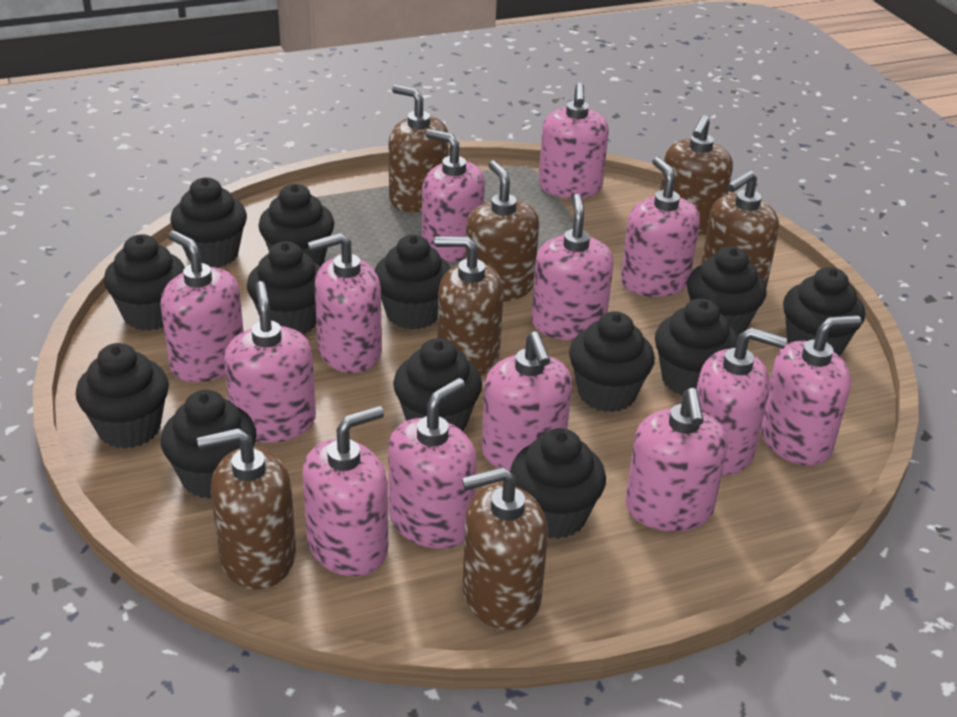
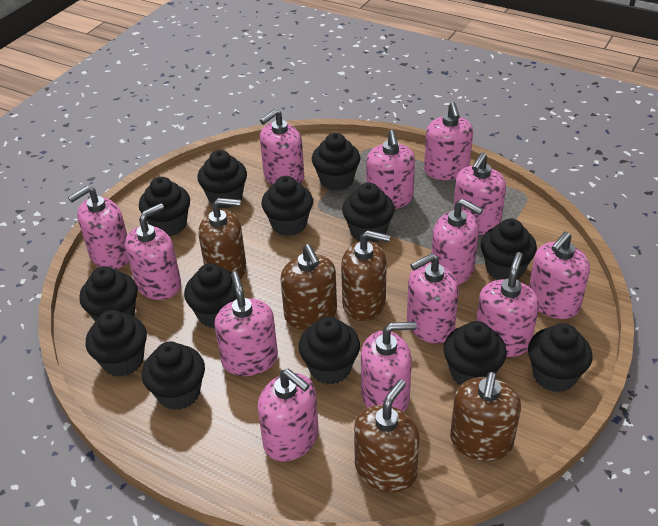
brown soap dispenser: 7 -> 5

